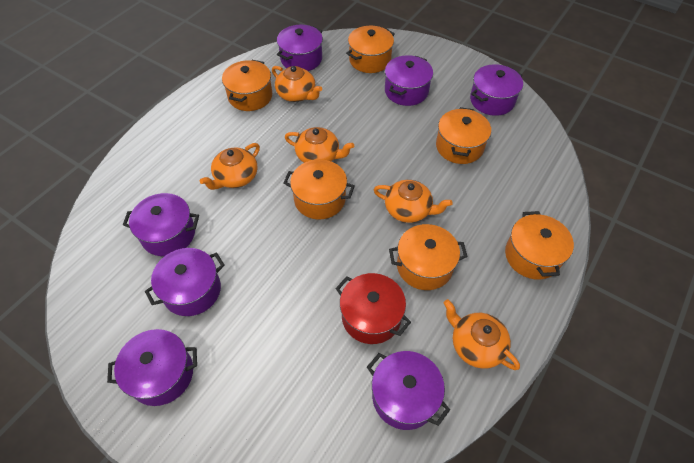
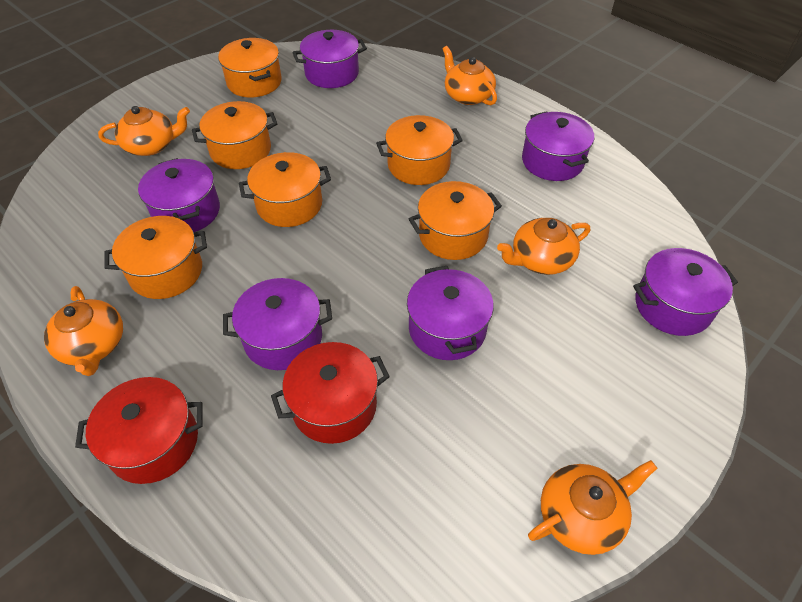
purple pot: 7 -> 6
red pot: 1 -> 2

